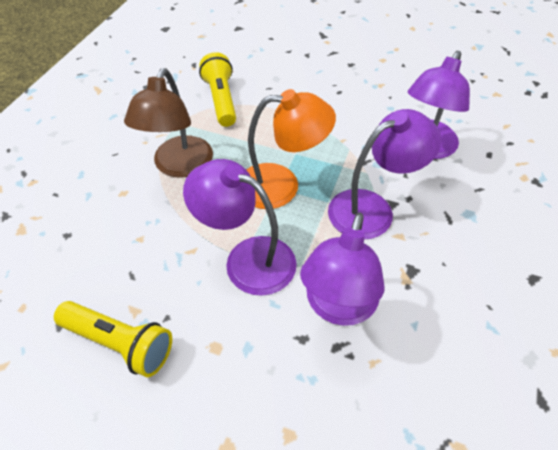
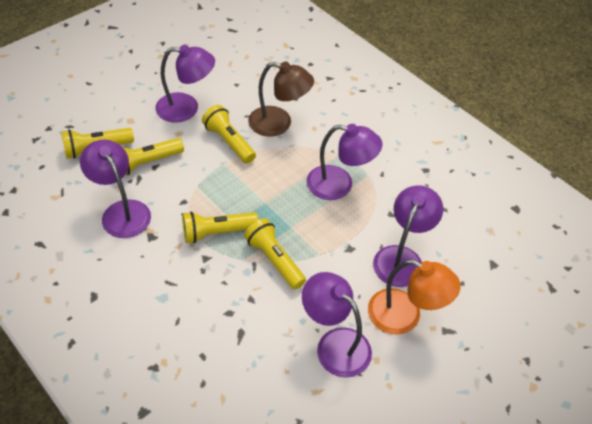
purple lamp: 4 -> 5
yellow flashlight: 2 -> 5

